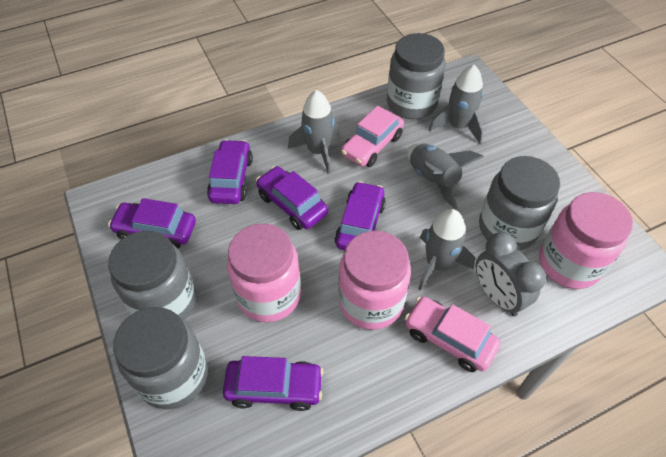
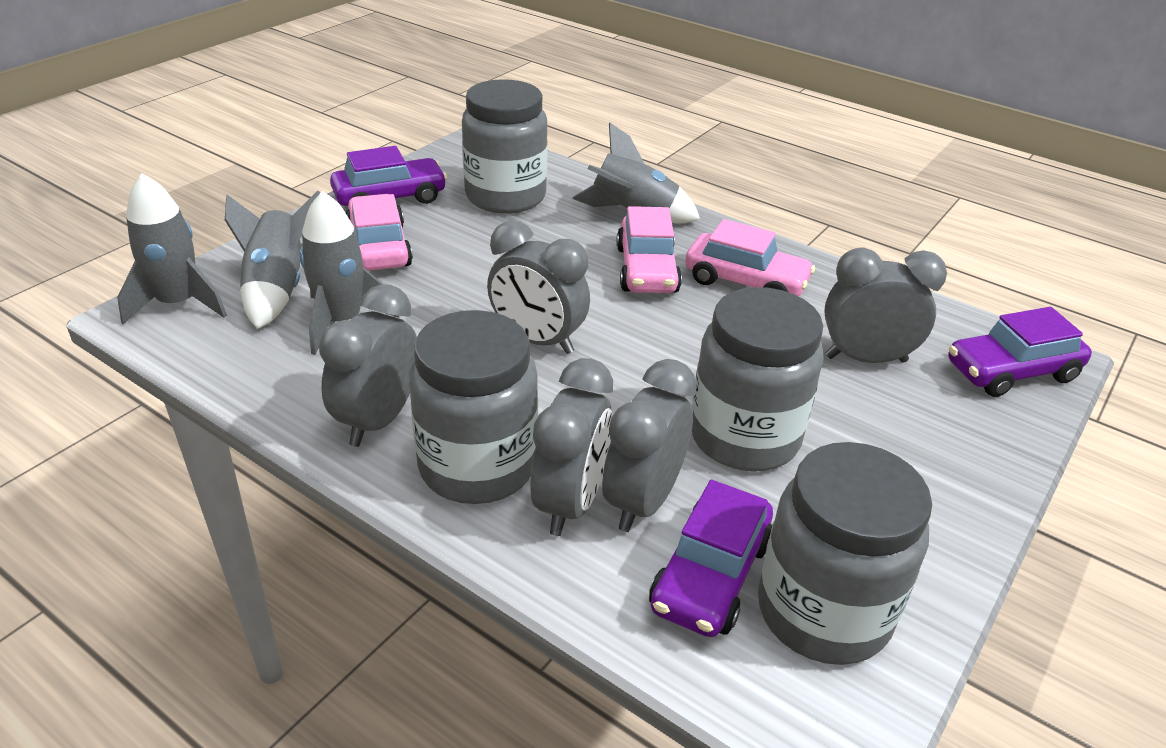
grey clock: 1 -> 5
pink car: 2 -> 3
pink jar: 3 -> 0
purple car: 5 -> 3

